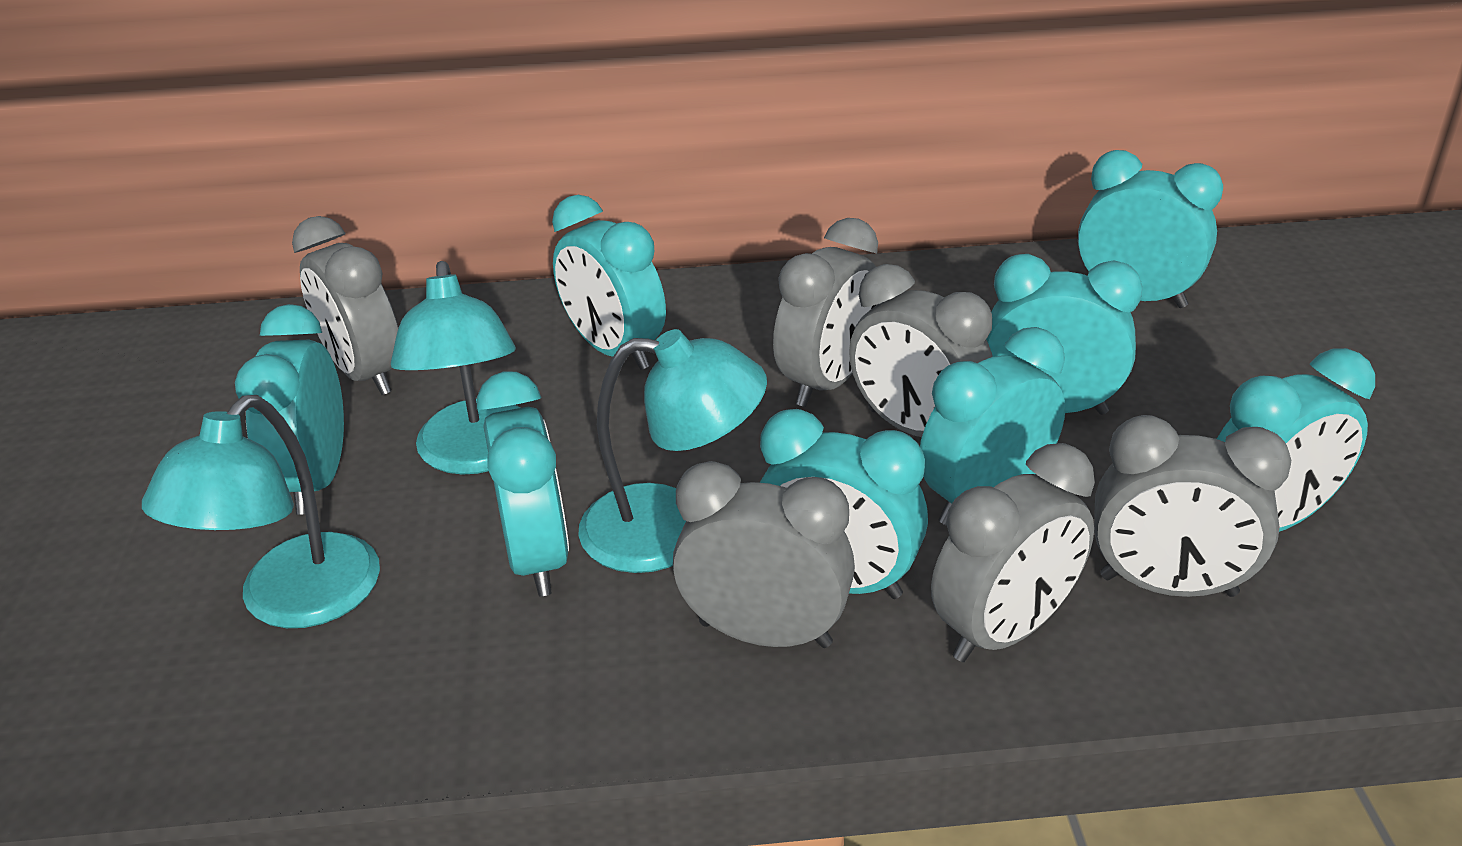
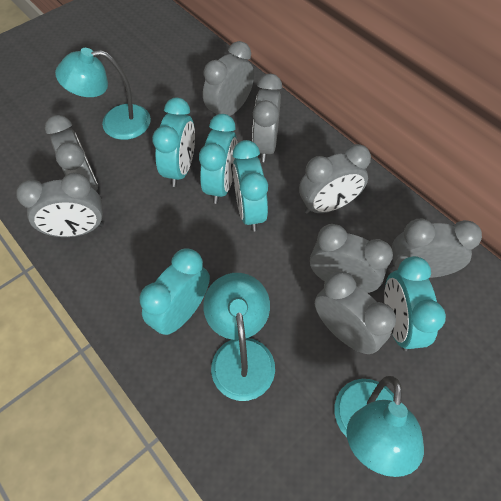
grey clock: 6 -> 8
turquoise clock: 8 -> 5

